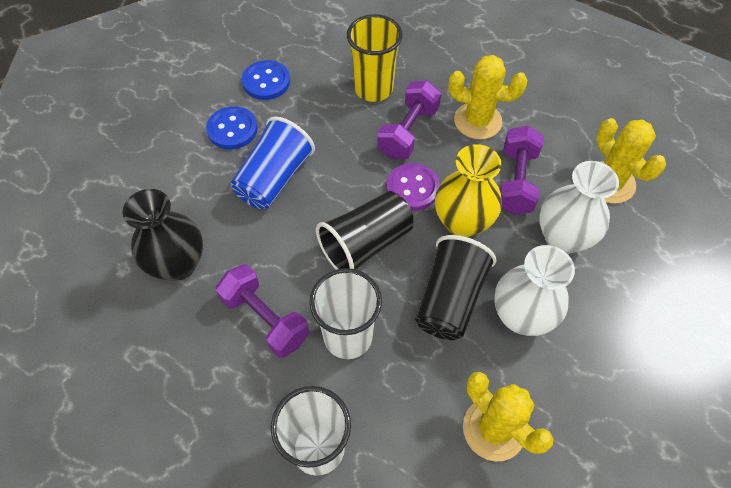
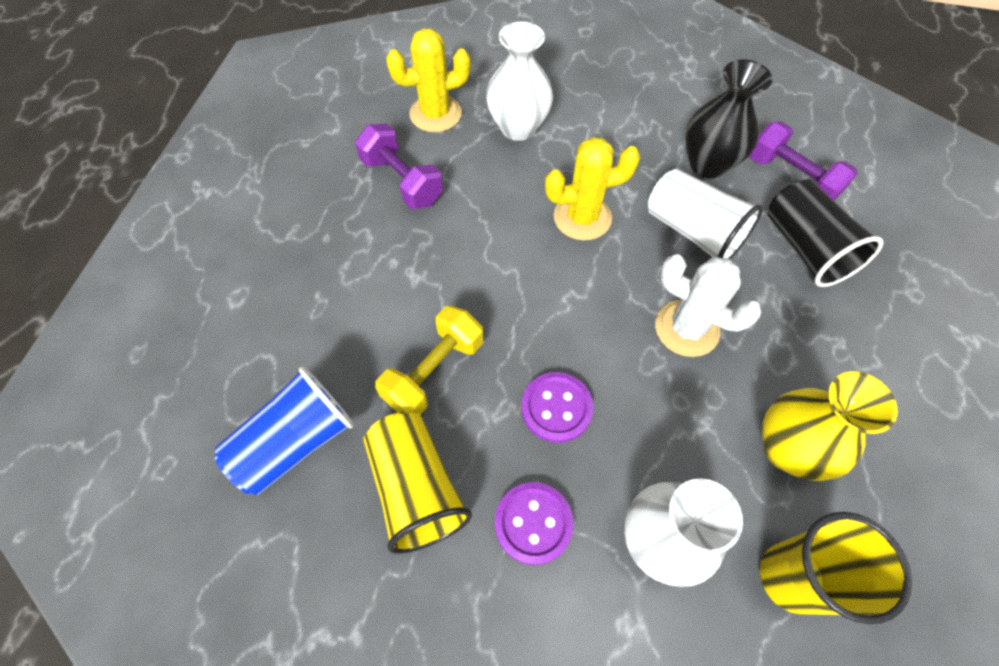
black cup: 2 -> 1
blue button: 2 -> 0
purple button: 1 -> 2
purple dumbbell: 3 -> 2
white cactus: 0 -> 1
white cup: 2 -> 1
yellow cactus: 3 -> 2
yellow cup: 1 -> 2
yellow dumbbell: 0 -> 1

